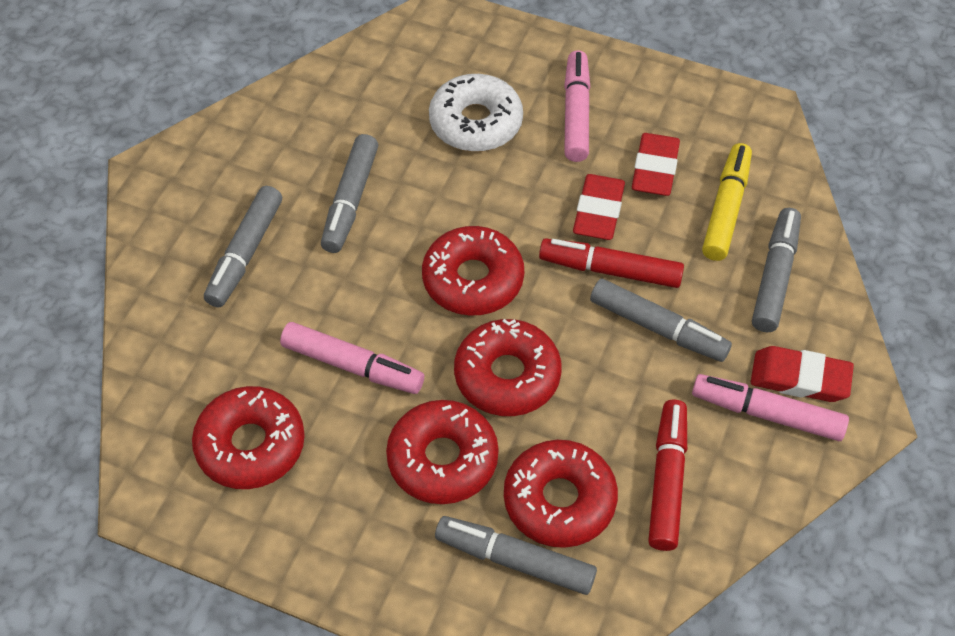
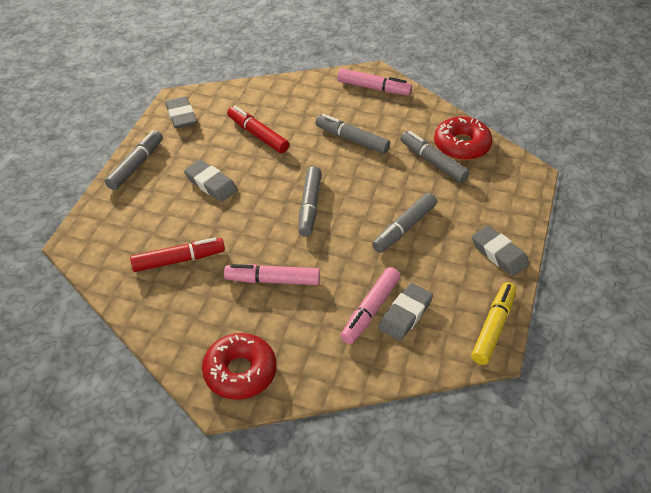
grey eraser: 0 -> 4
red donut: 5 -> 2
red eraser: 3 -> 0
white donut: 1 -> 0

